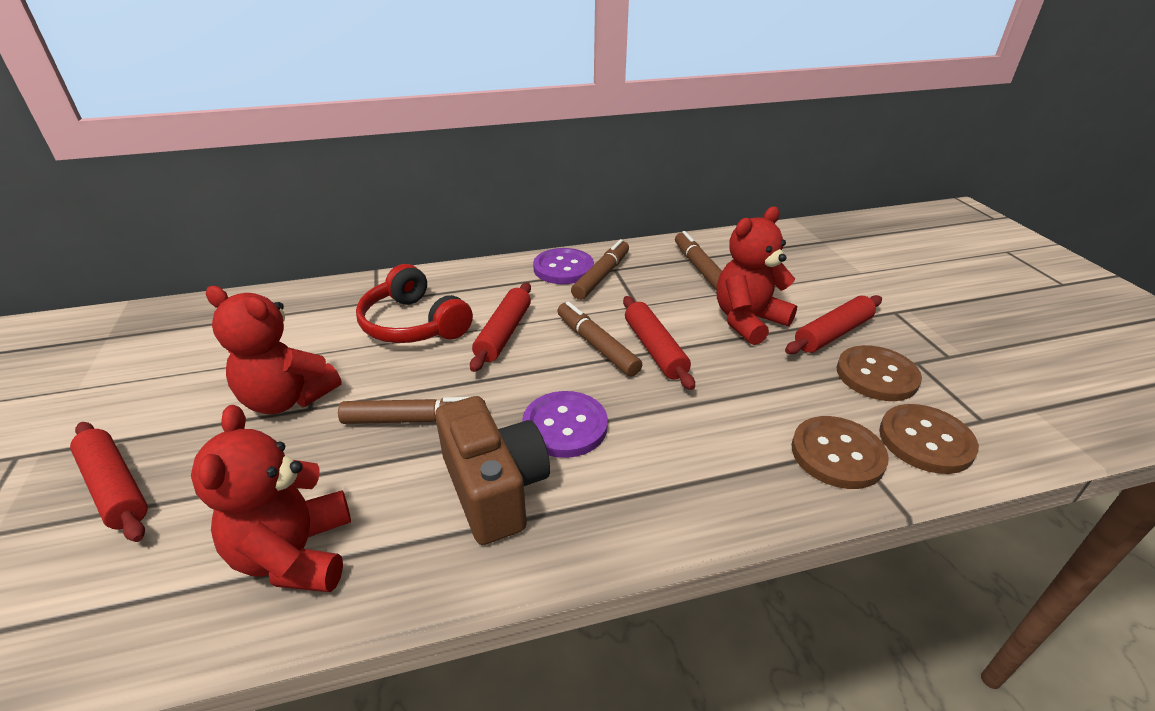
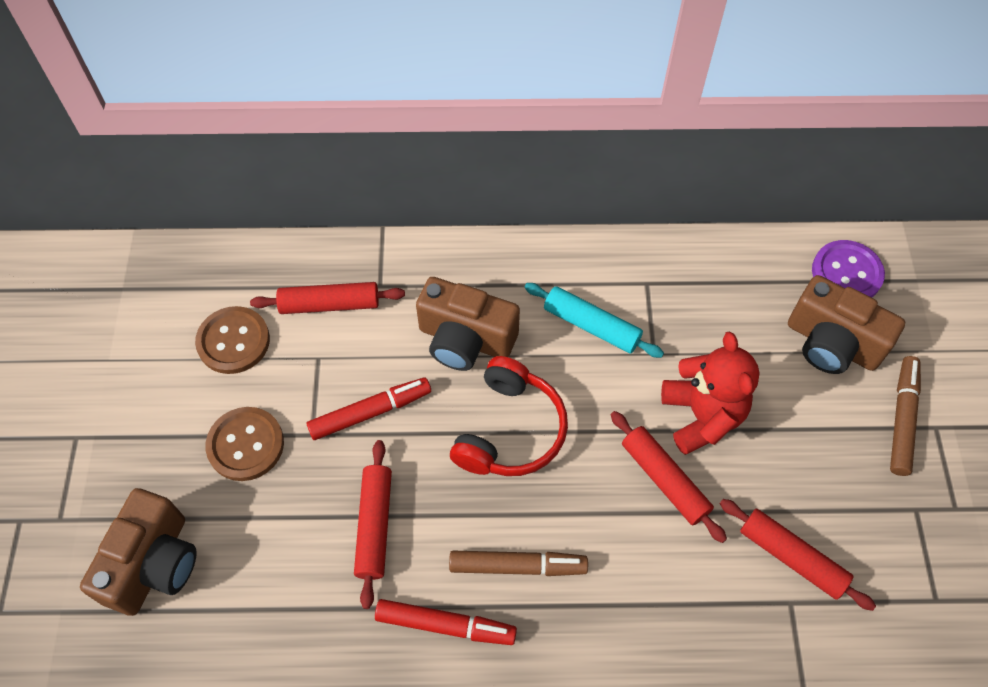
brown button: 3 -> 2
brown camera: 1 -> 3
brown marker: 4 -> 2
purple button: 2 -> 1
red marker: 0 -> 2
red teddy bear: 3 -> 1
turquoise rolling pin: 0 -> 1

